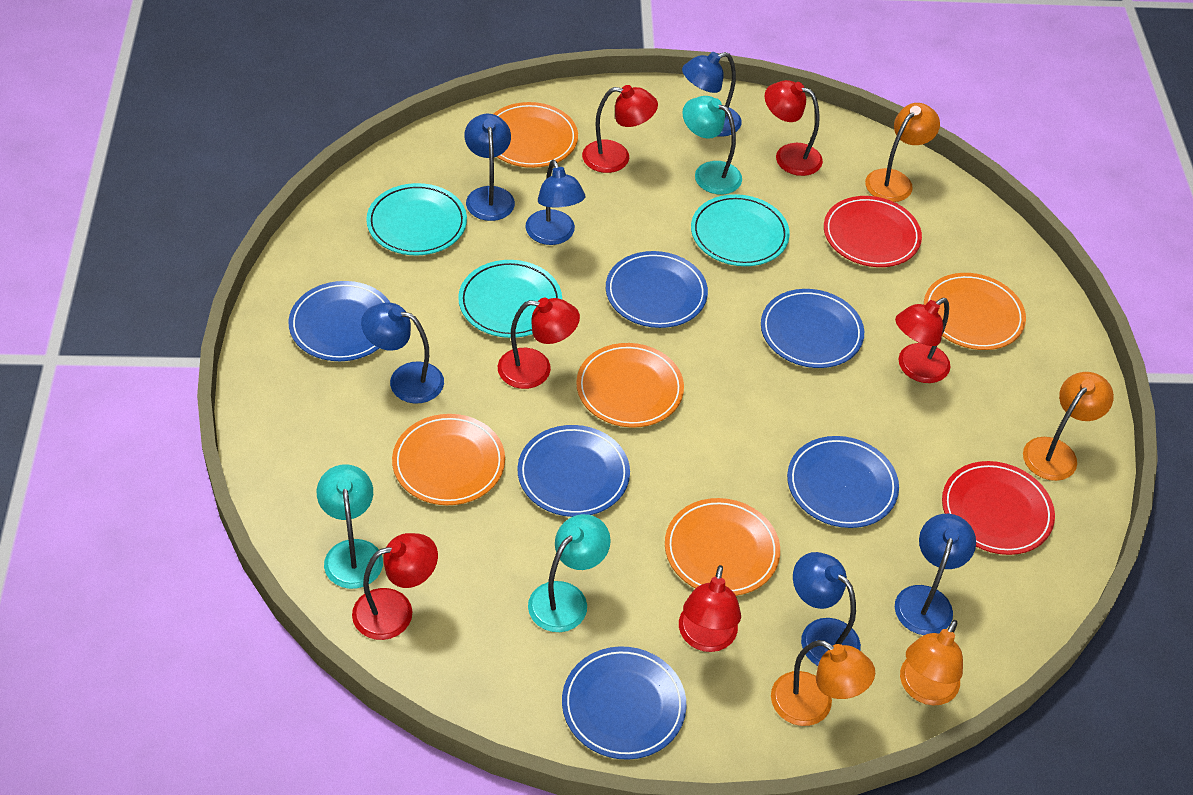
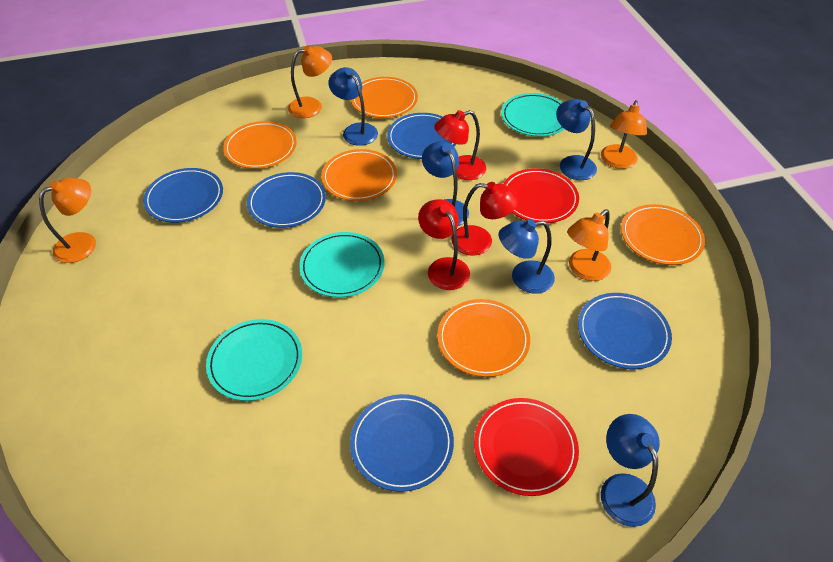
blue lamp: 6 -> 5
blue plate: 6 -> 5
red lamp: 6 -> 3
turquoise lamp: 3 -> 0

